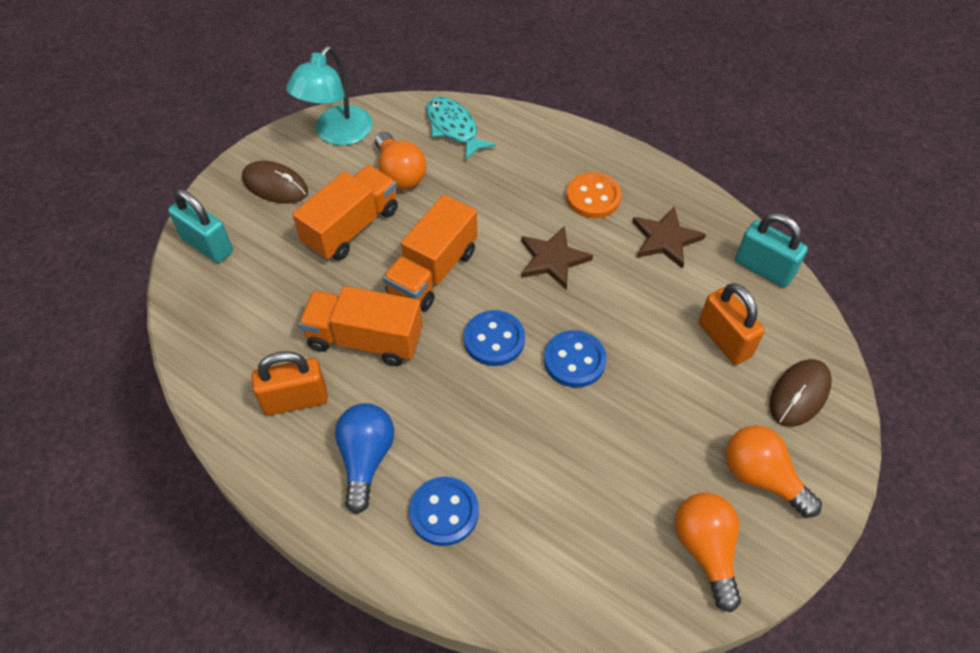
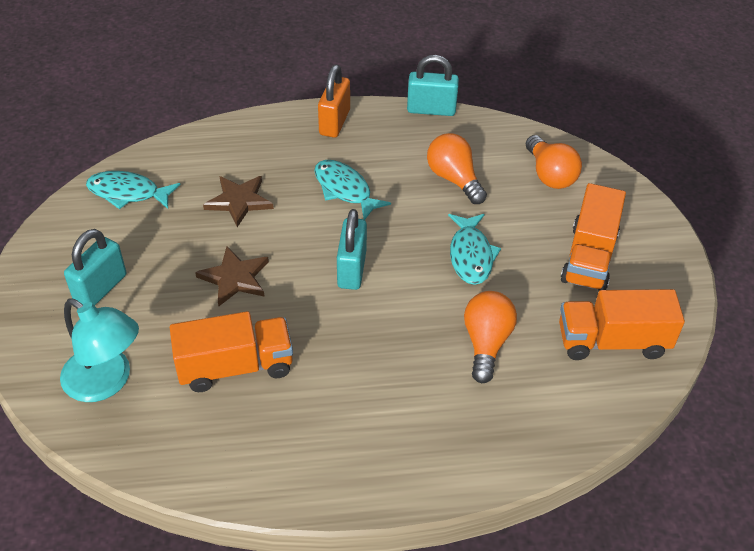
blue button: 3 -> 0
blue light bulb: 1 -> 0
brown mouse: 2 -> 0
orange button: 1 -> 0
orange padlock: 2 -> 1
turquoise fish: 1 -> 3
turquoise padlock: 2 -> 3

